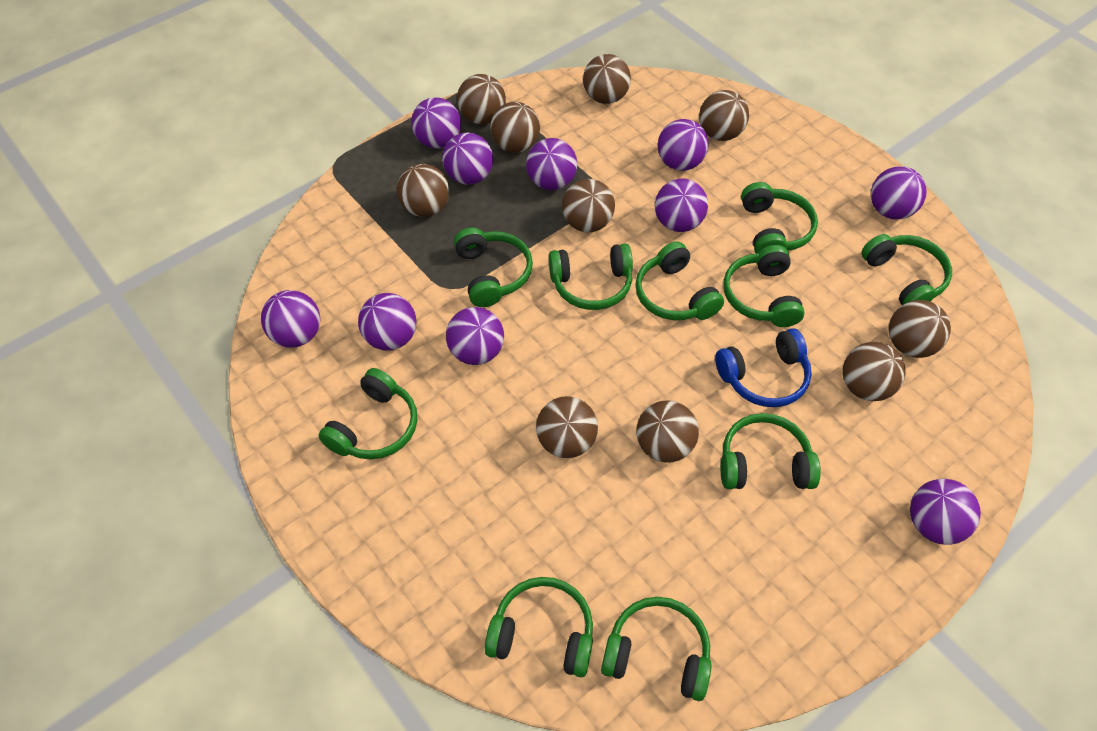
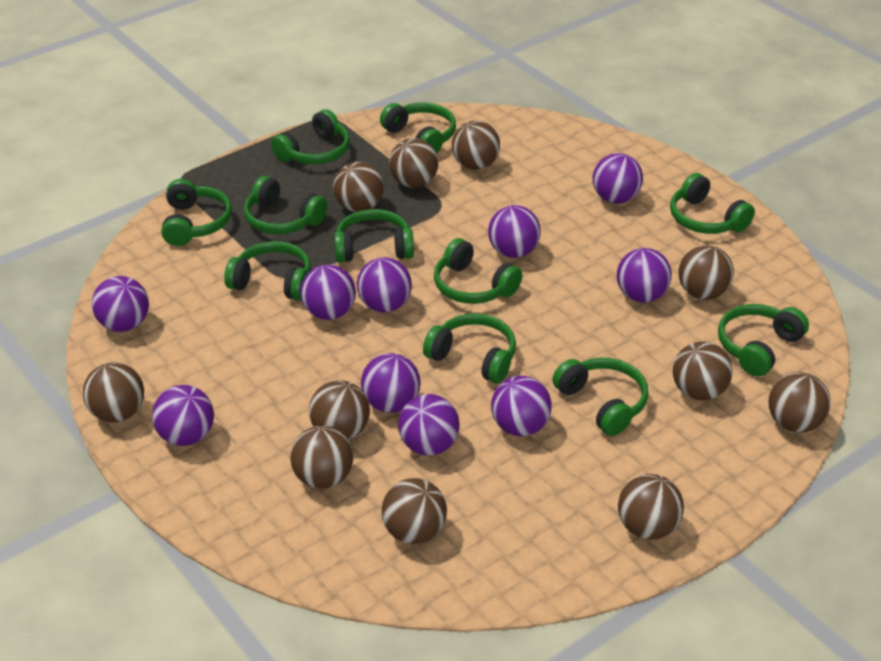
blue headphones: 1 -> 0
brown ball: 10 -> 11
green headphones: 10 -> 11

